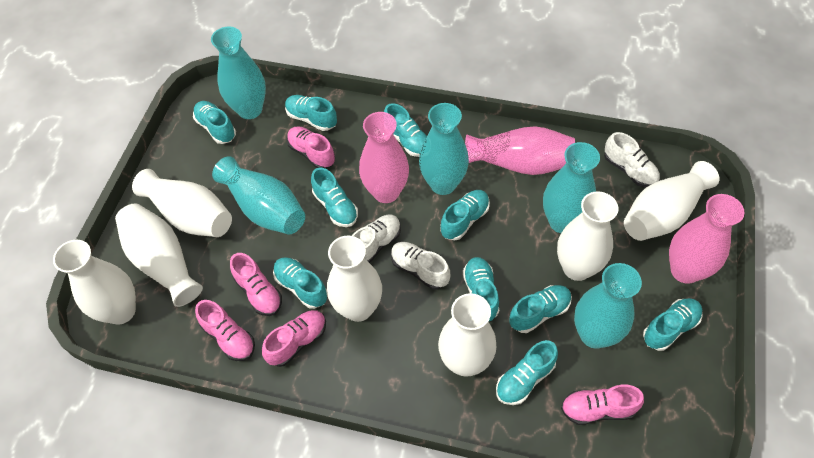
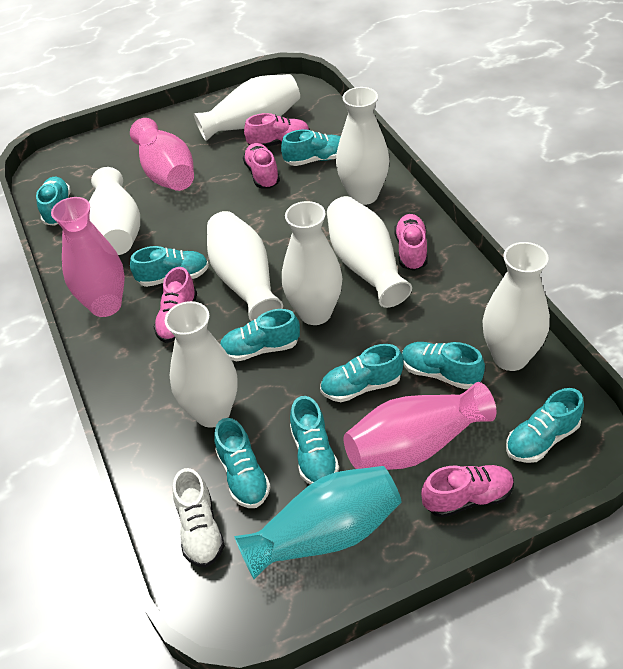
turquoise shoe: 10 -> 9
turquoise vase: 5 -> 1
white shoe: 3 -> 1
white vase: 7 -> 8

